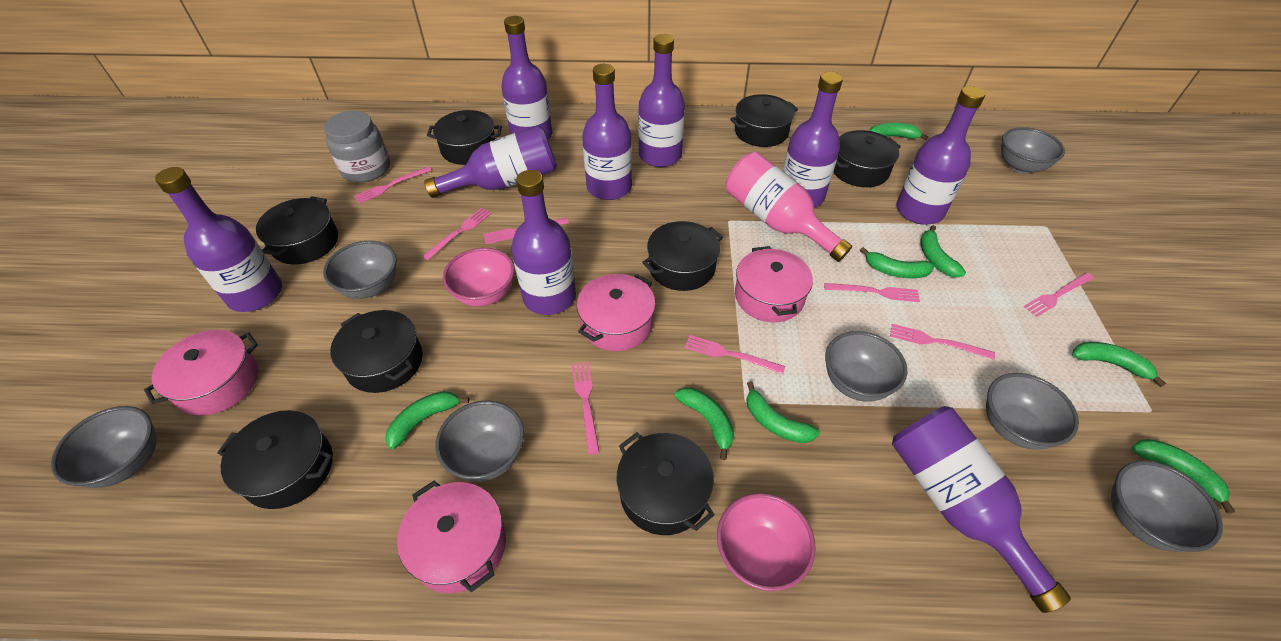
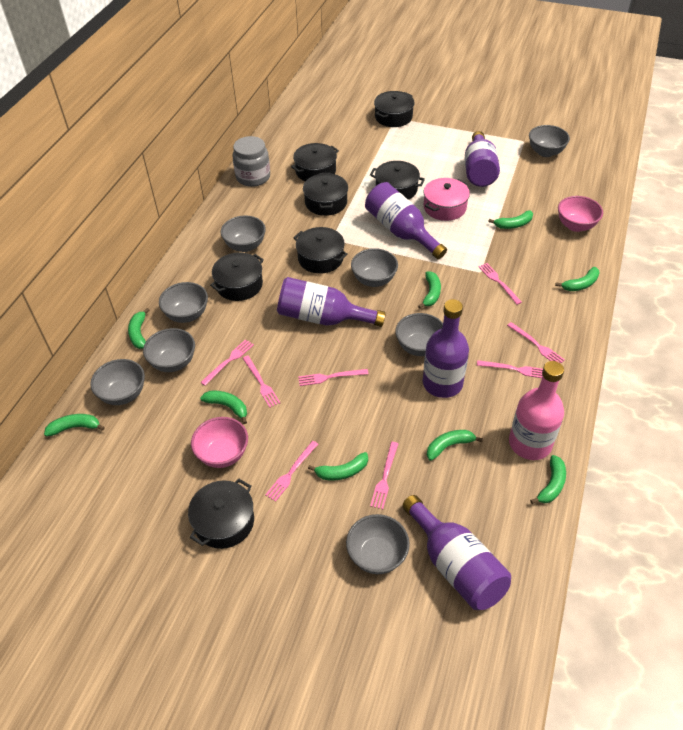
black pot: 8 -> 7
green banana: 8 -> 9
grey bowl: 7 -> 8
pink pot: 4 -> 1
purple bottle: 9 -> 5

